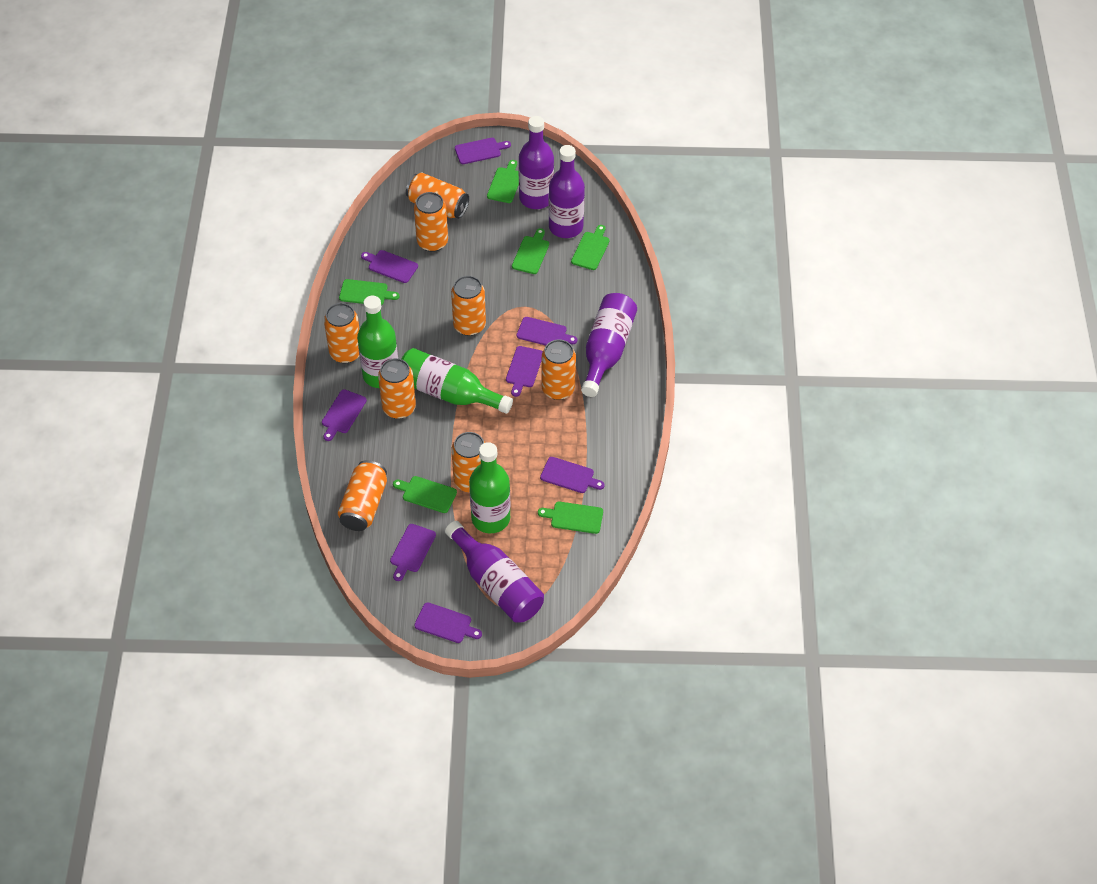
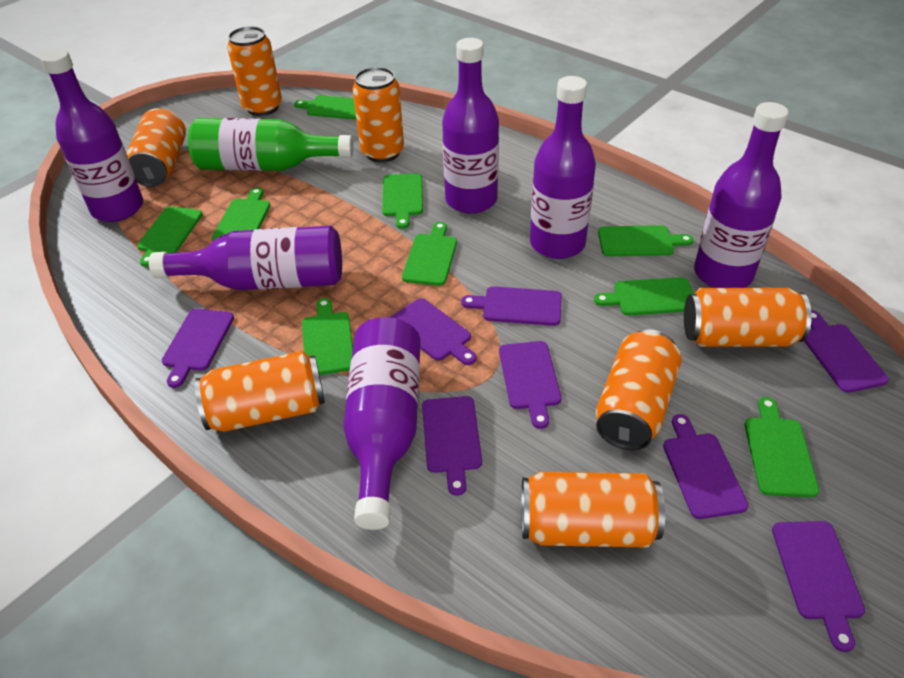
green bottle: 3 -> 1
green cutting board: 6 -> 9
orange can: 8 -> 7
purple bottle: 4 -> 6

